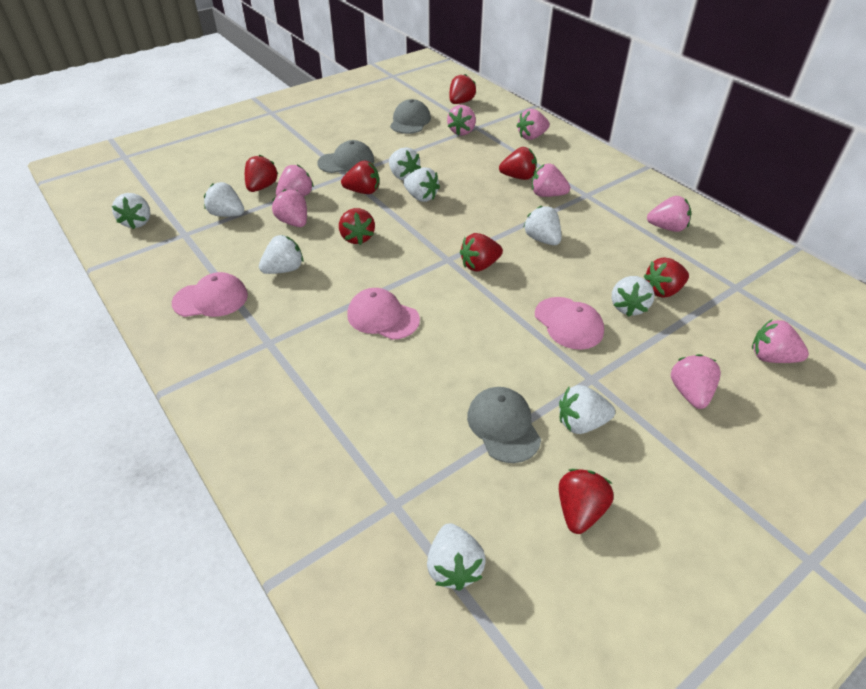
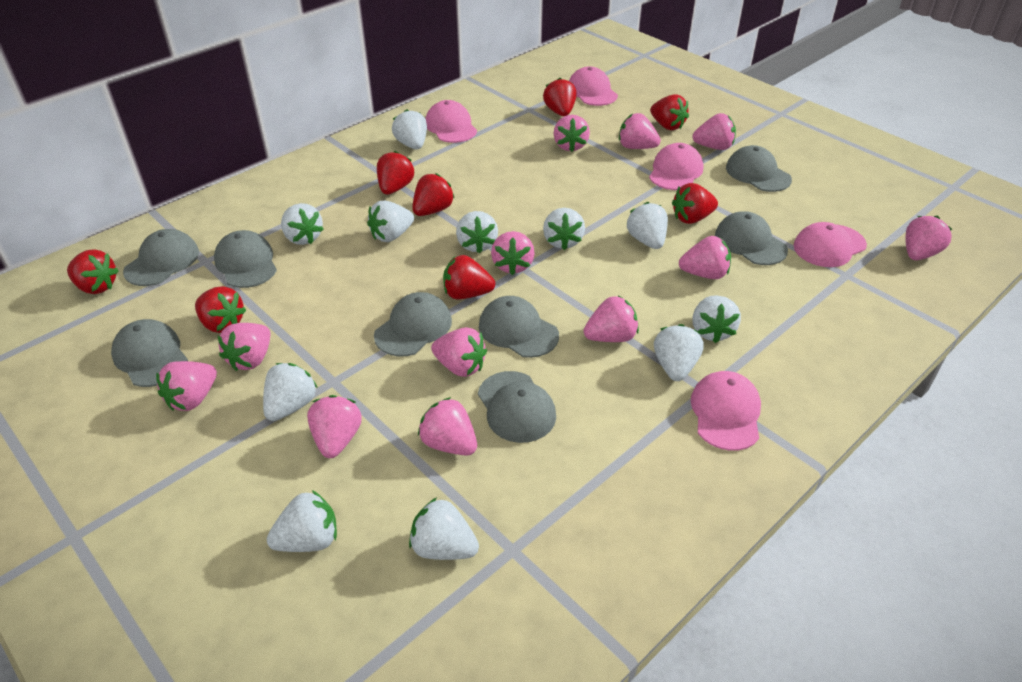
grey cap: 3 -> 8
pink cap: 3 -> 5
pink strawberry: 8 -> 12
white strawberry: 9 -> 11

